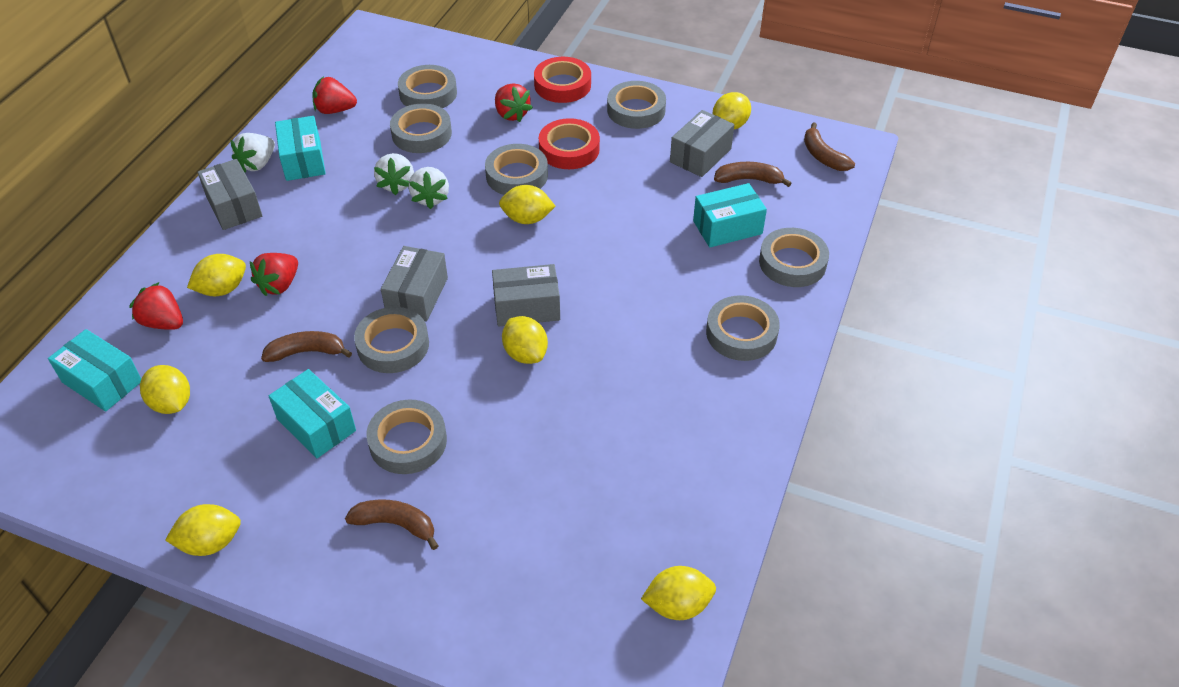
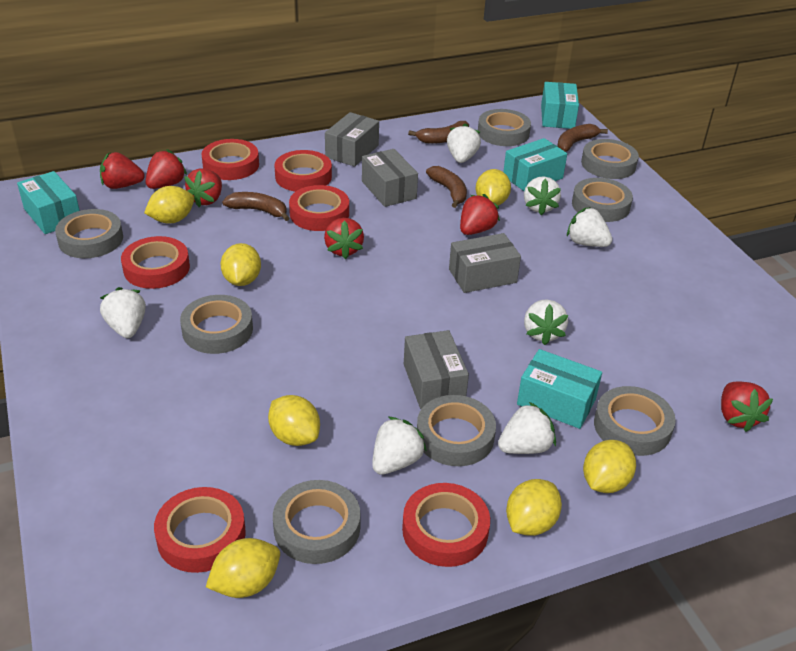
red strawberry: 4 -> 6
red tape: 2 -> 6
white strawberry: 3 -> 7

